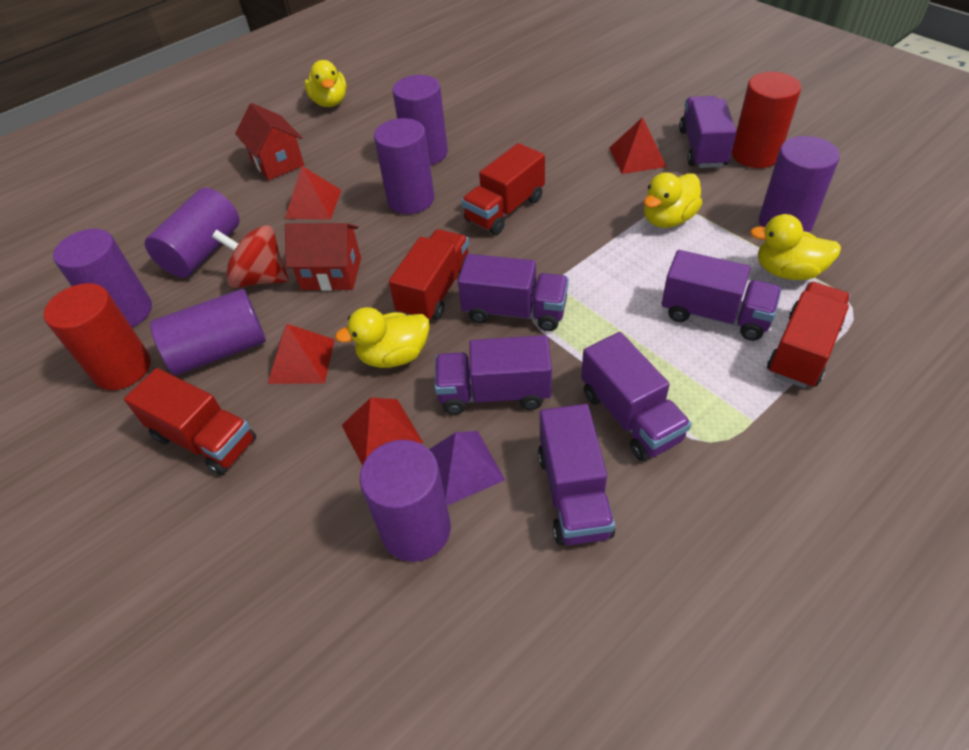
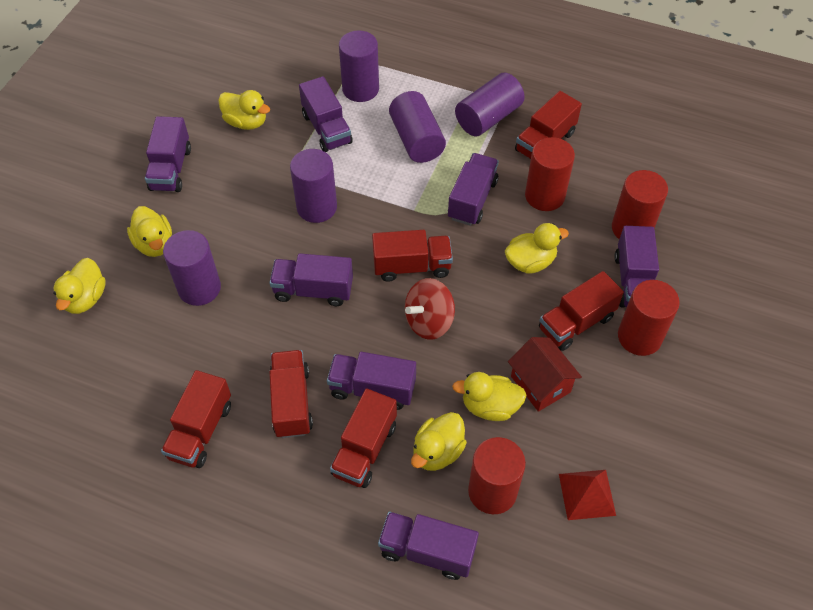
purple cylinder: 7 -> 5
purple pyramid: 1 -> 0
purple truck: 6 -> 7
red cylinder: 2 -> 4
red house: 2 -> 1
red pyramid: 4 -> 1
red truck: 4 -> 6
yellow duck: 4 -> 6

